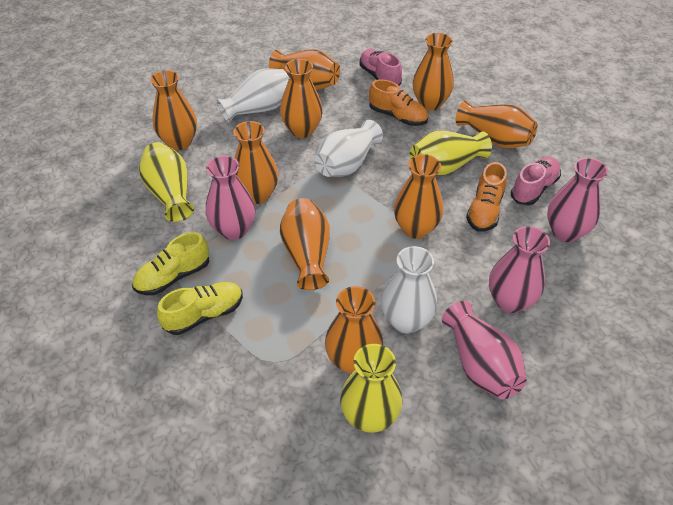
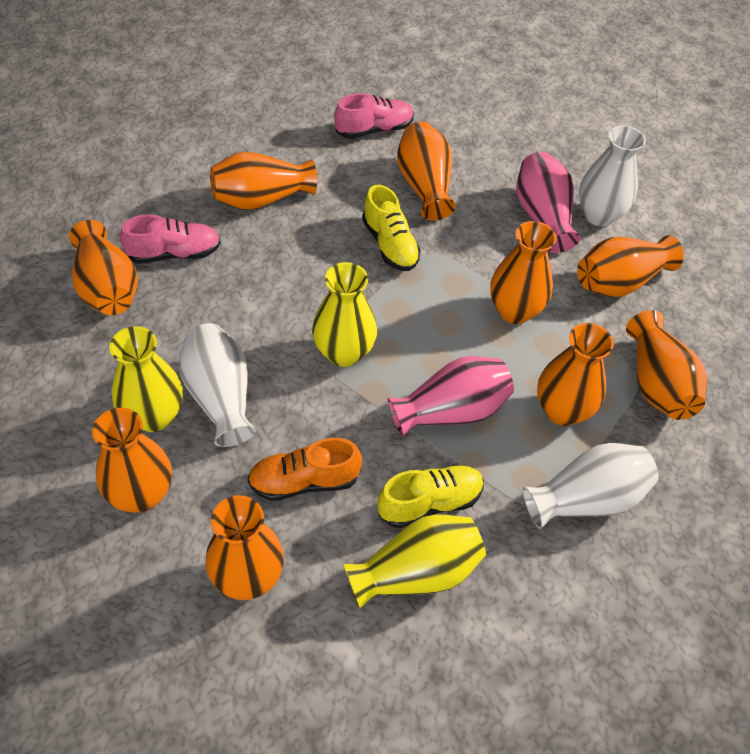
orange shoe: 2 -> 1
pink vase: 4 -> 2

